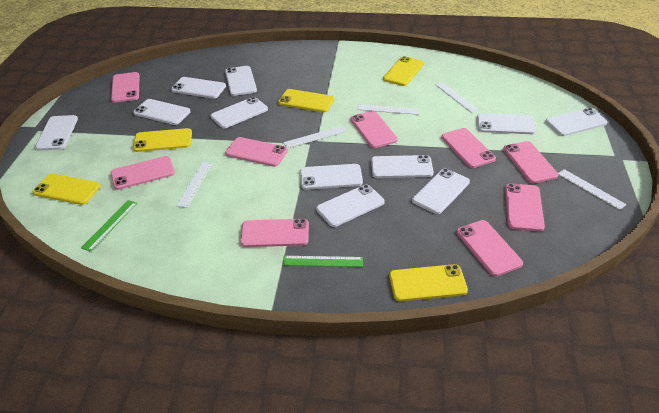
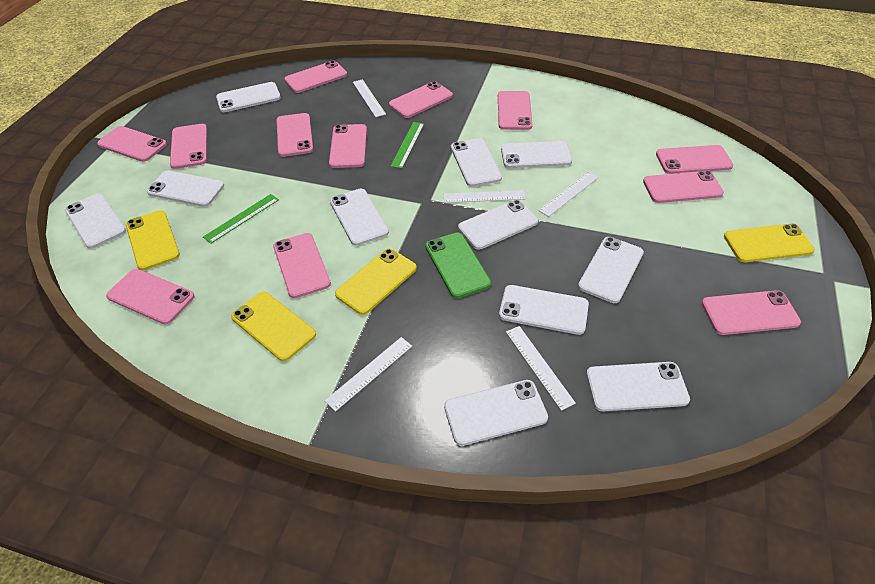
green phone: 0 -> 1
pink phone: 9 -> 12
yellow phone: 5 -> 4

